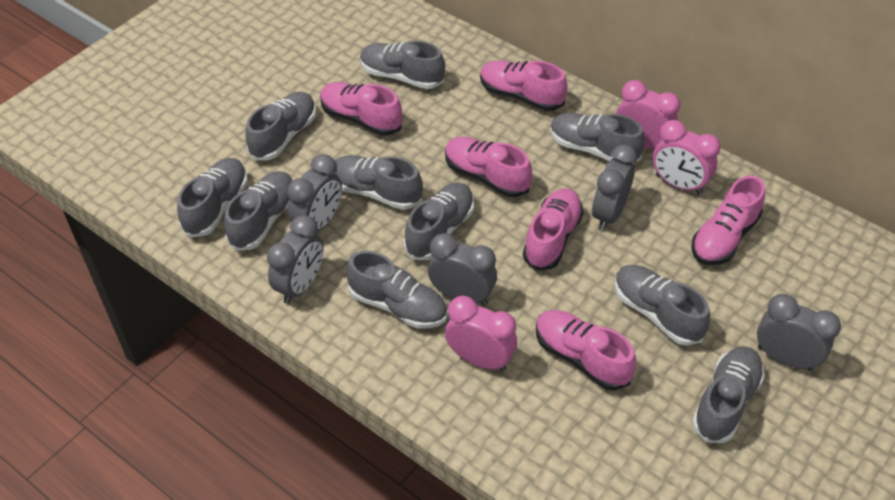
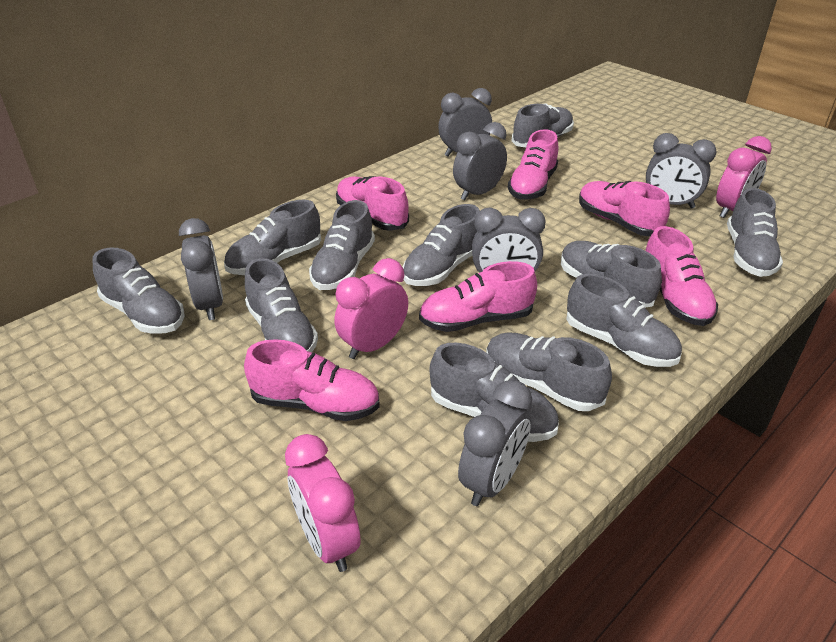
grey clock: 5 -> 6
grey shoe: 10 -> 11

